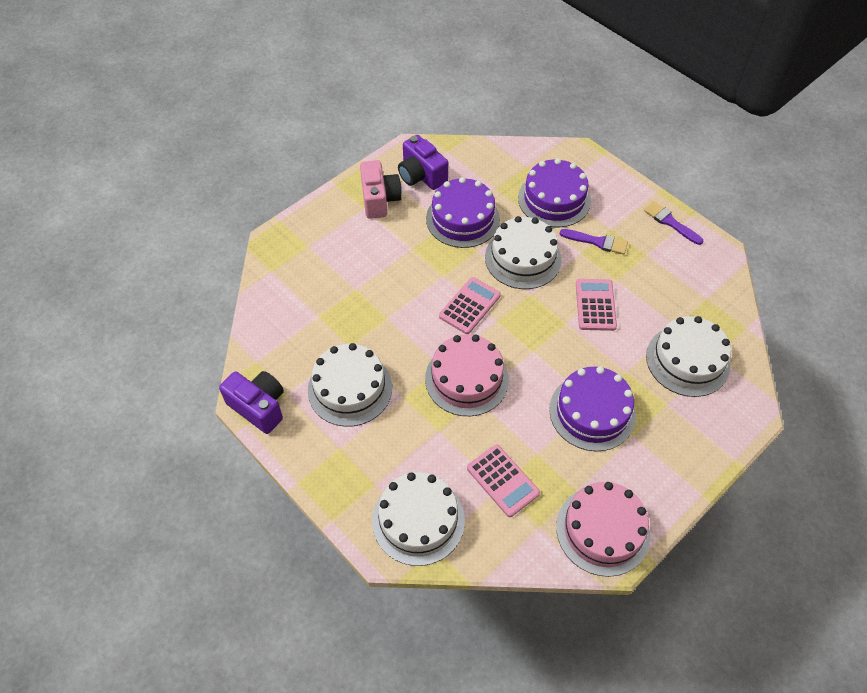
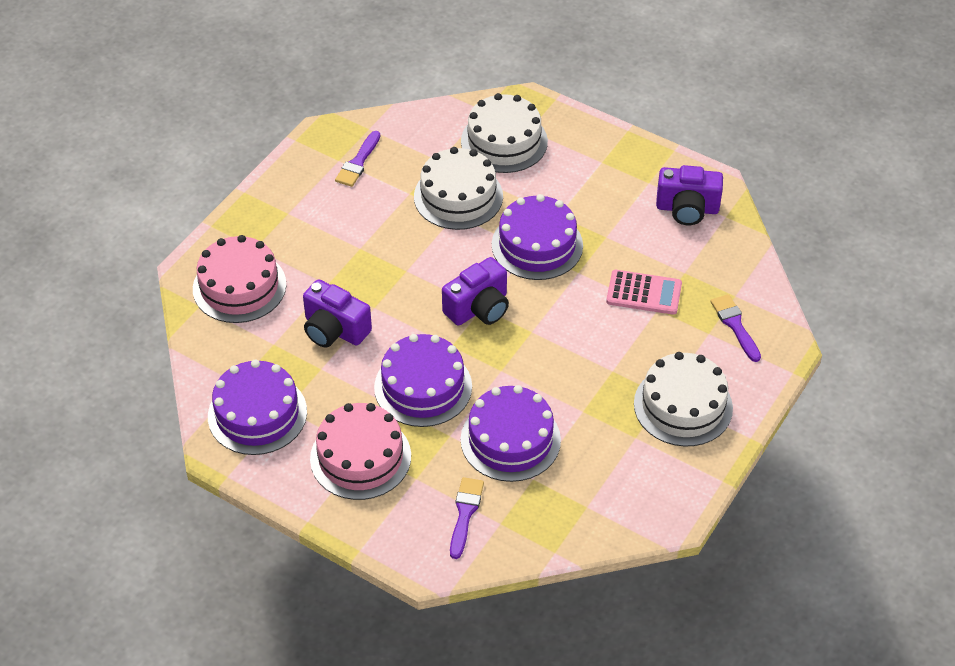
pink calculator: 3 -> 1
pink camera: 1 -> 0
purple brush: 2 -> 3
purple cake: 3 -> 4
purple camera: 2 -> 3
white cake: 4 -> 3

